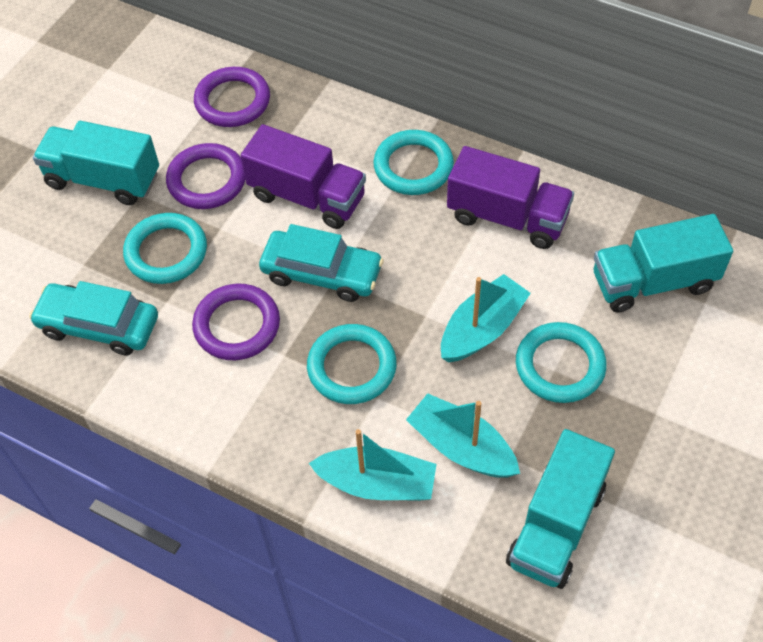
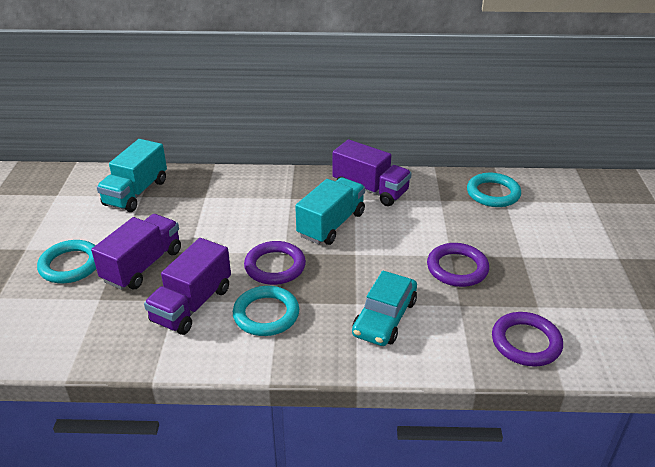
purple truck: 2 -> 3
turquoise boat: 3 -> 0
turquoise car: 2 -> 1
turquoise ring: 4 -> 3
turquoise truck: 3 -> 2

